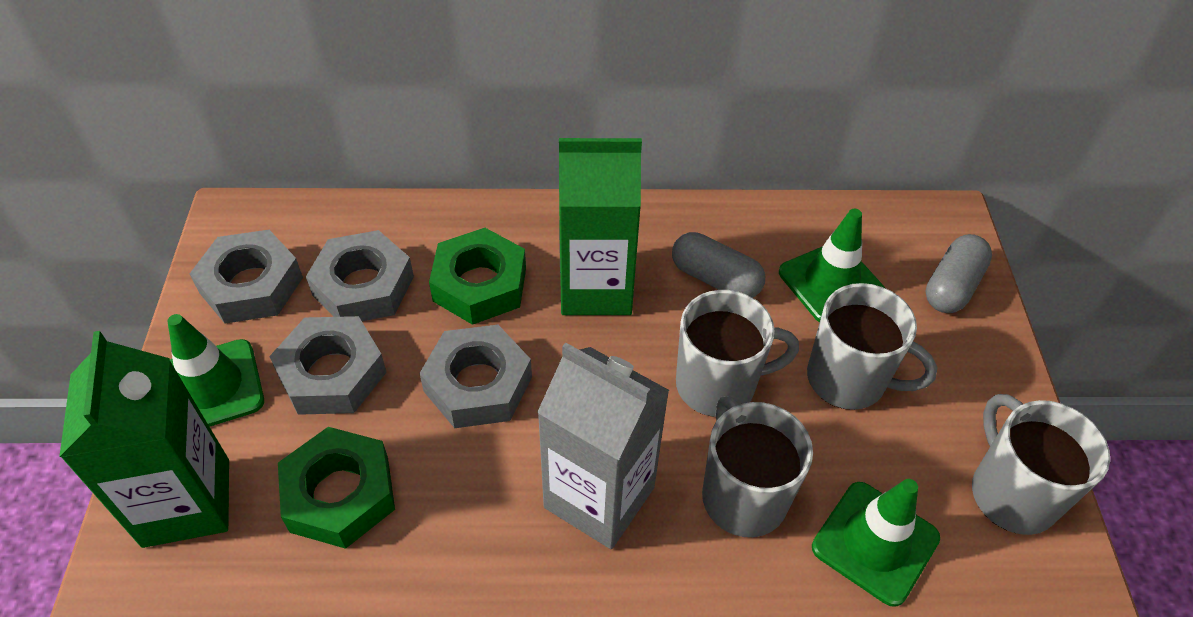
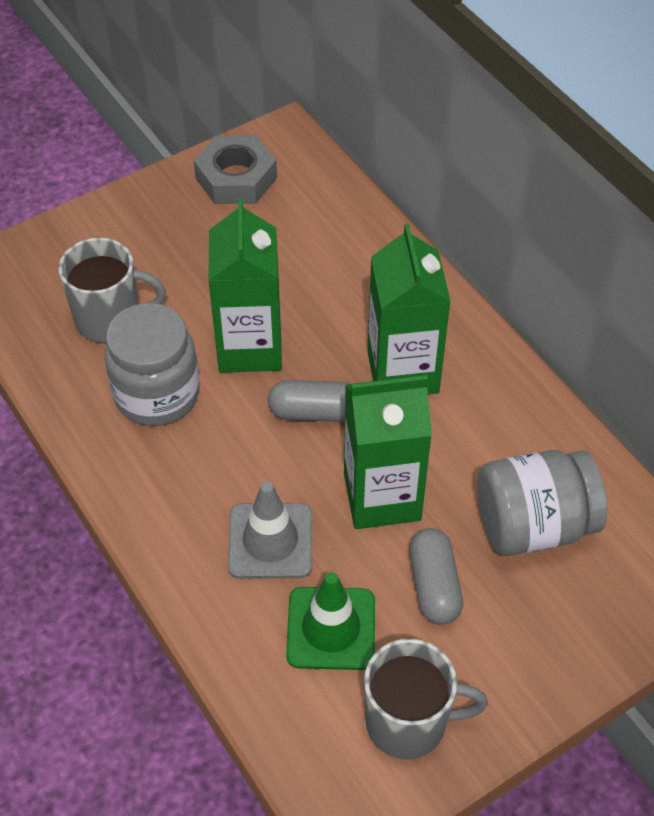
green carton: 2 -> 3
green nut: 2 -> 0
green traffic cone: 3 -> 1
grey carton: 1 -> 0
grey jar: 0 -> 2
grey mug: 4 -> 2
grey nut: 4 -> 1
grey traffic cone: 0 -> 1

